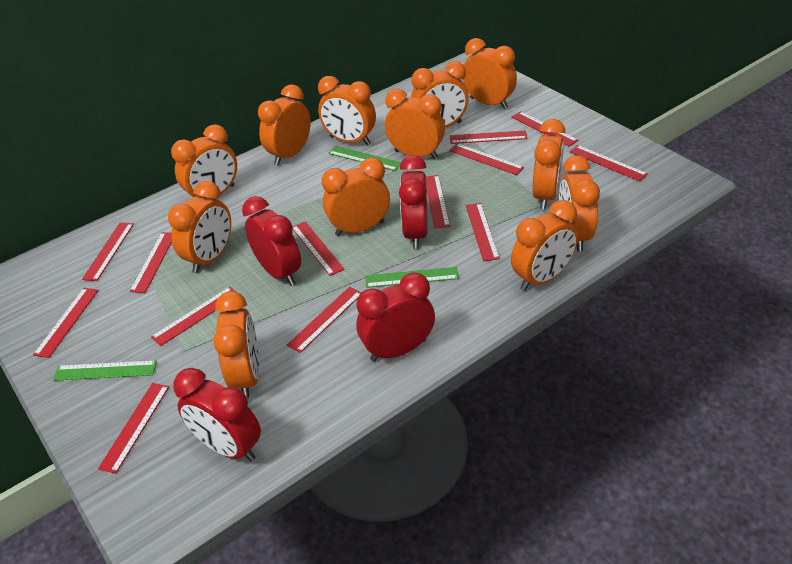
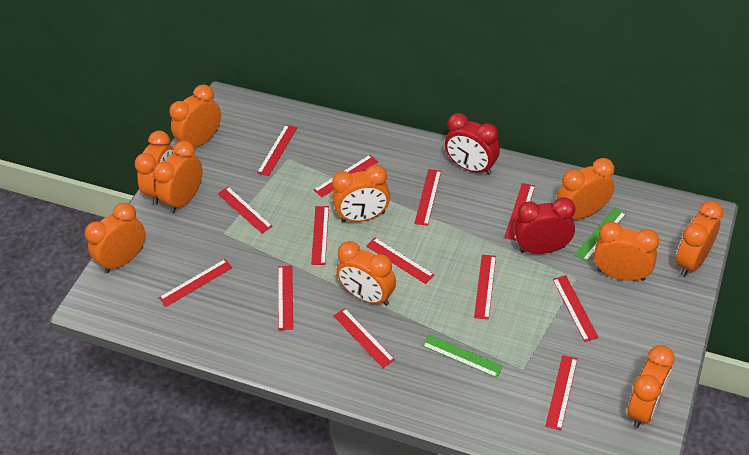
green ruler: 3 -> 2
orange clock: 12 -> 10
red clock: 4 -> 2

